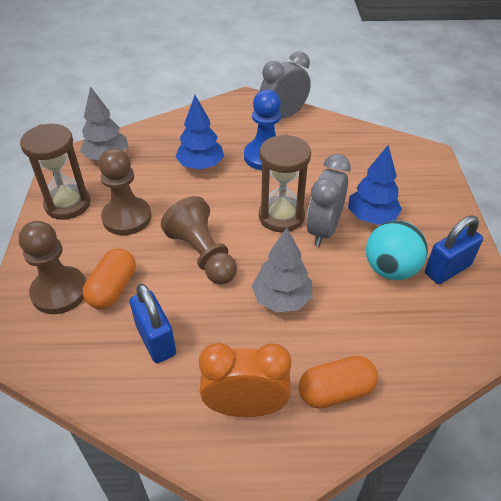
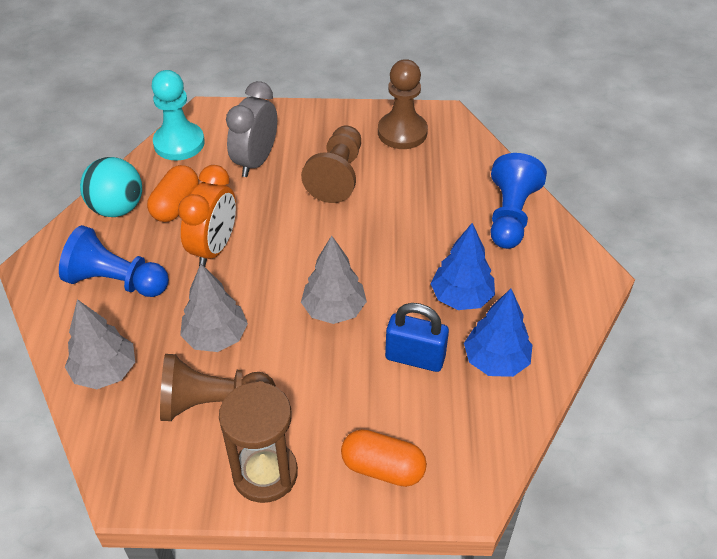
blue padlock: 2 -> 1
blue pawn: 1 -> 2
brown hourglass: 2 -> 1
grey clock: 2 -> 1
grey tree: 2 -> 3
turquoise pawn: 0 -> 1

